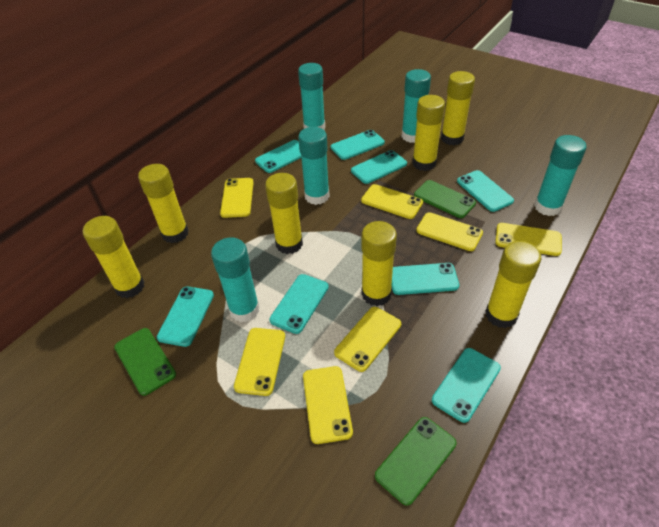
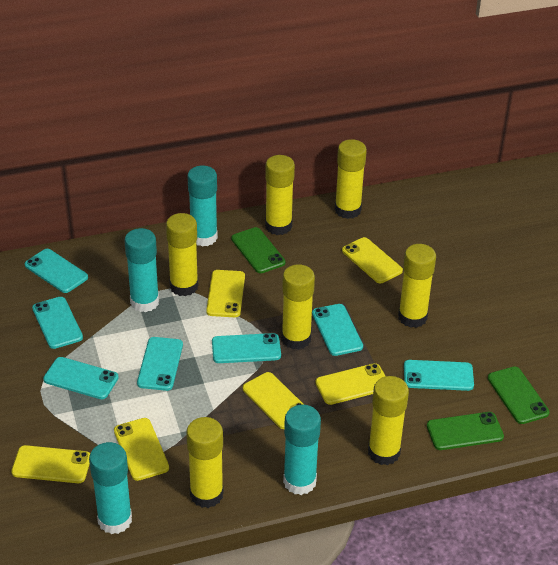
turquoise glue stick: 5 -> 4
turquoise phone: 8 -> 7
yellow phone: 7 -> 6

